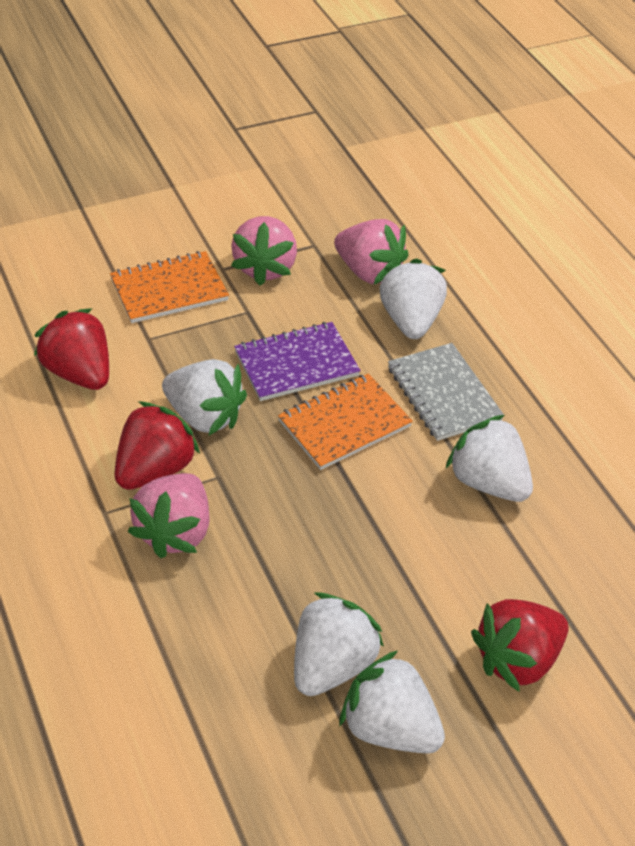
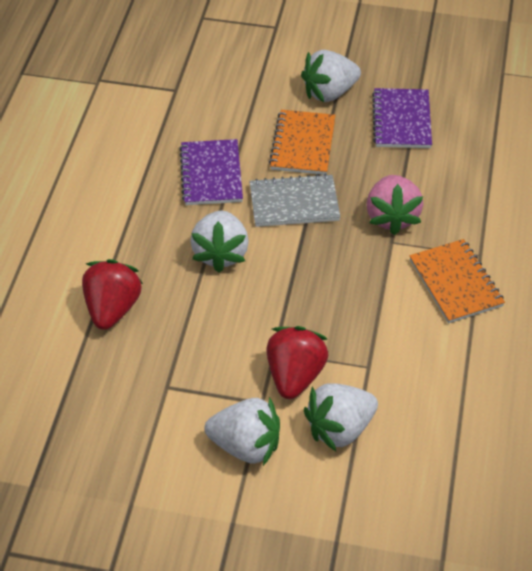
pink strawberry: 3 -> 1
purple notebook: 1 -> 2
red strawberry: 3 -> 2
white strawberry: 5 -> 4

